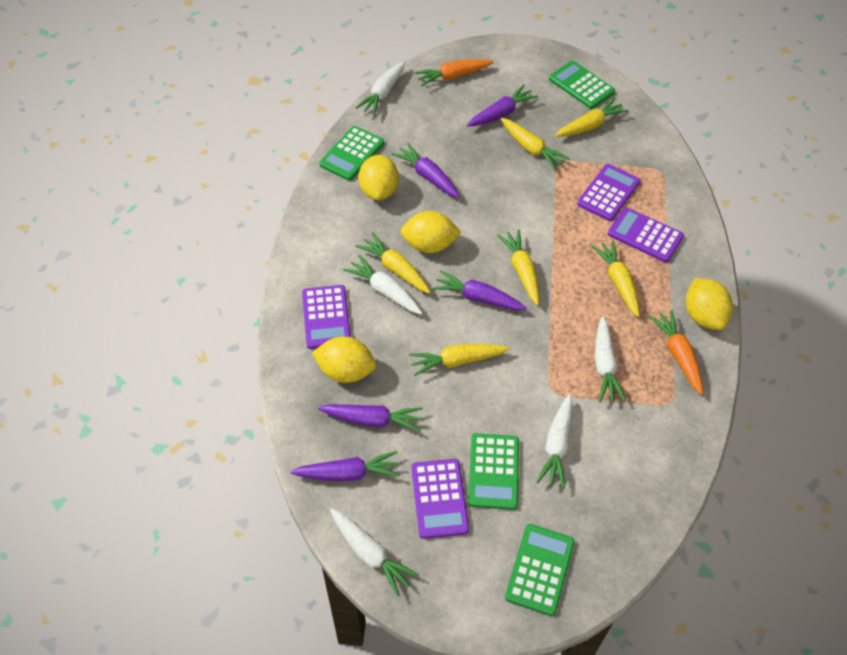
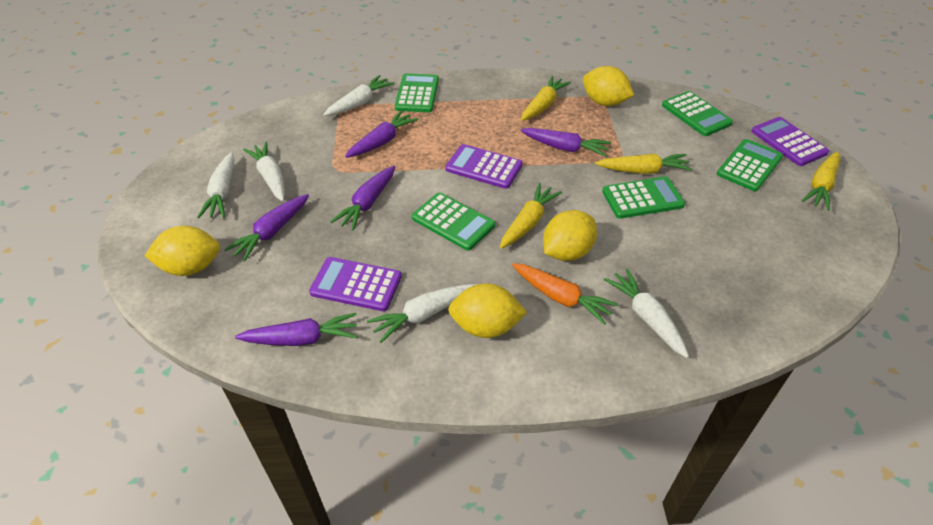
green calculator: 4 -> 5
orange carrot: 2 -> 1
purple calculator: 4 -> 3
yellow carrot: 6 -> 4

